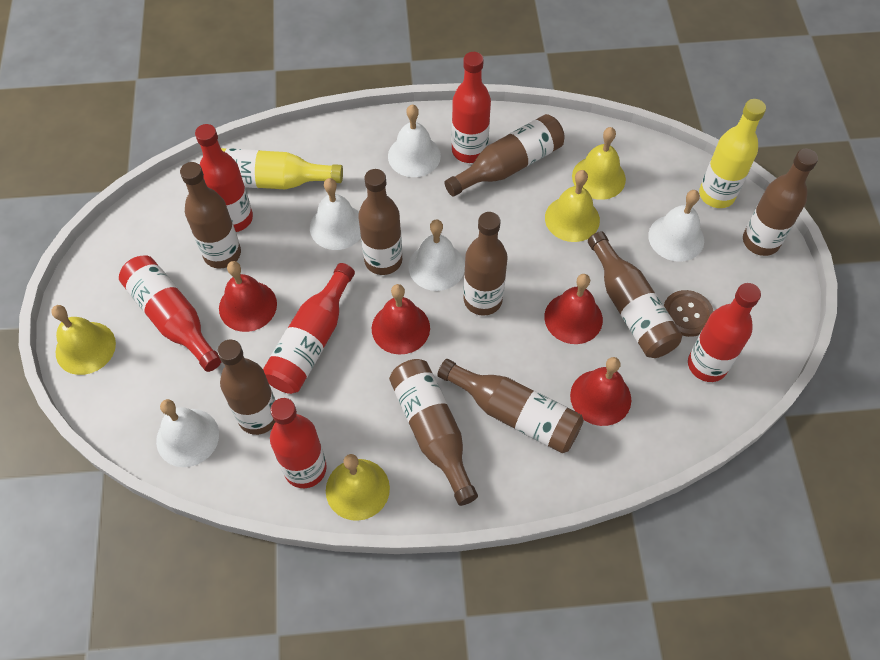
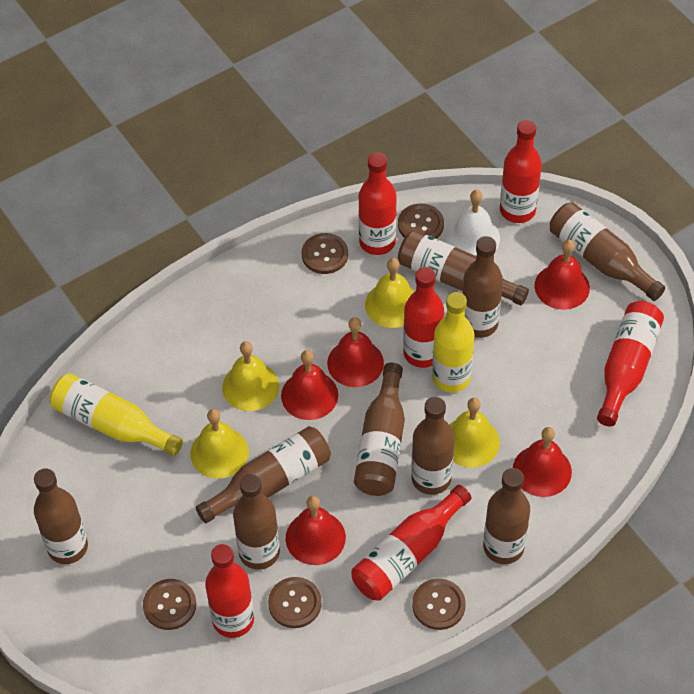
brown button: 1 -> 5
red bell: 4 -> 5
white bell: 5 -> 1

